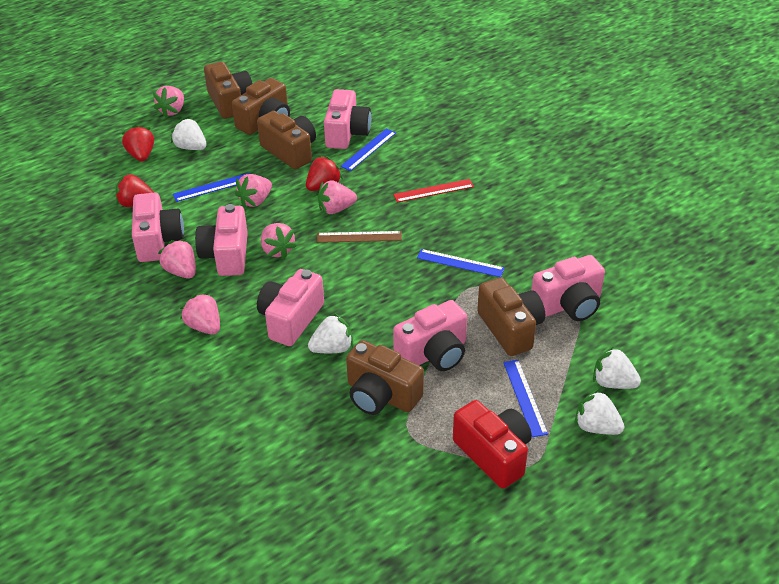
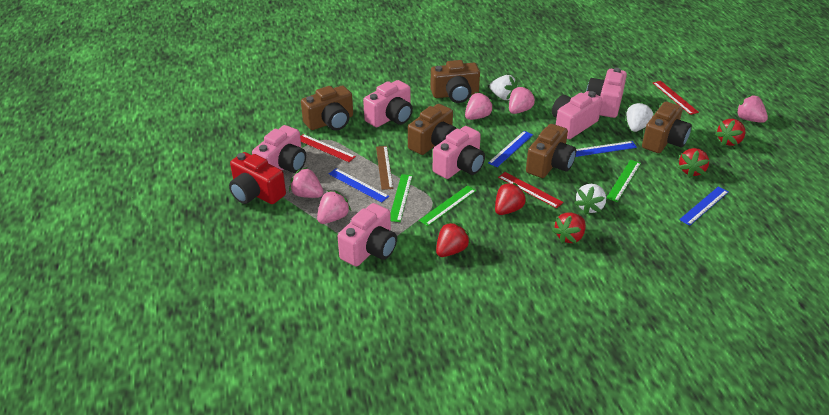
green ruler: 0 -> 3
pink strawberry: 6 -> 5
red ruler: 1 -> 3
red strawberry: 3 -> 5
white strawberry: 4 -> 3

